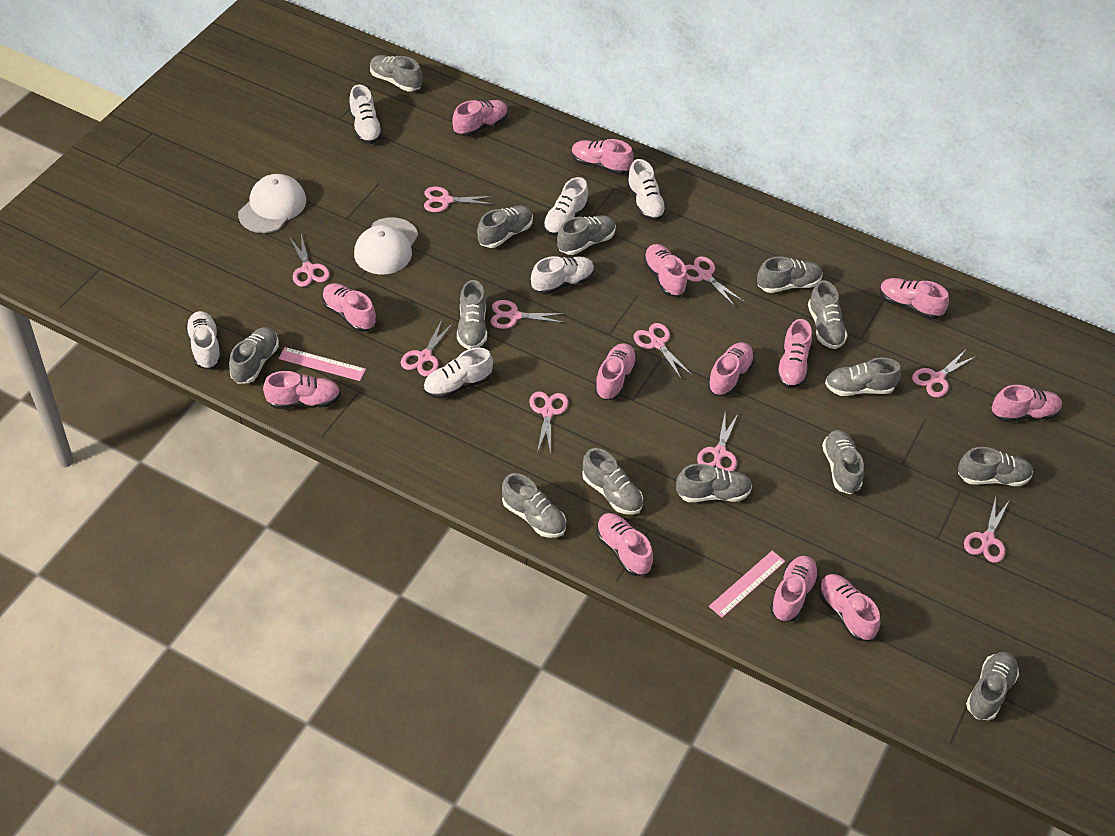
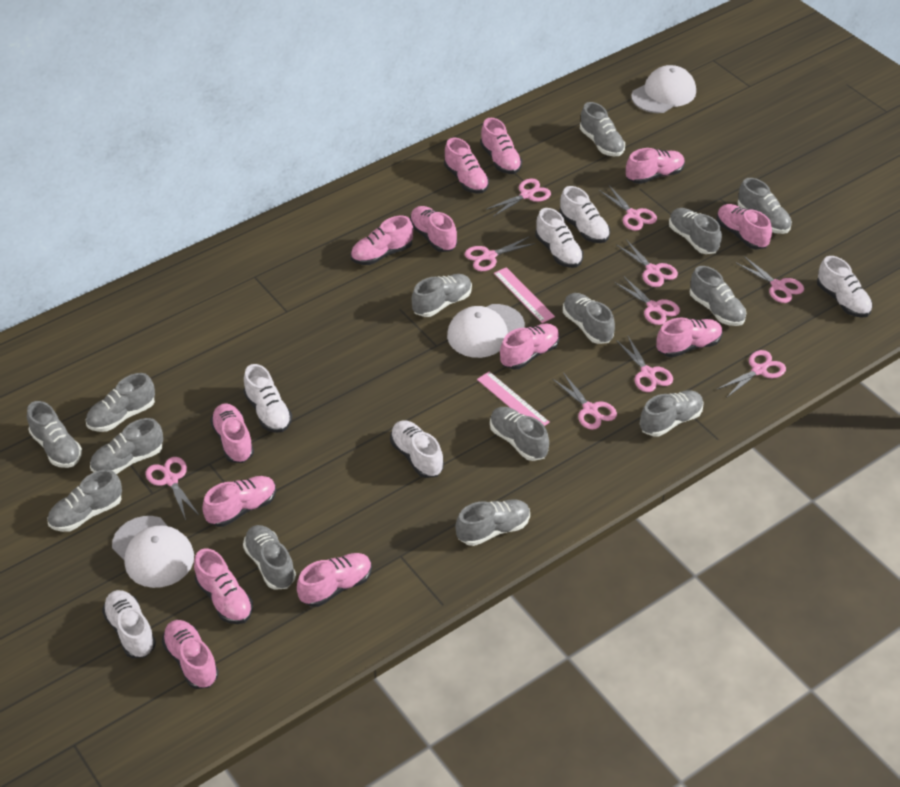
white cap: 2 -> 3

